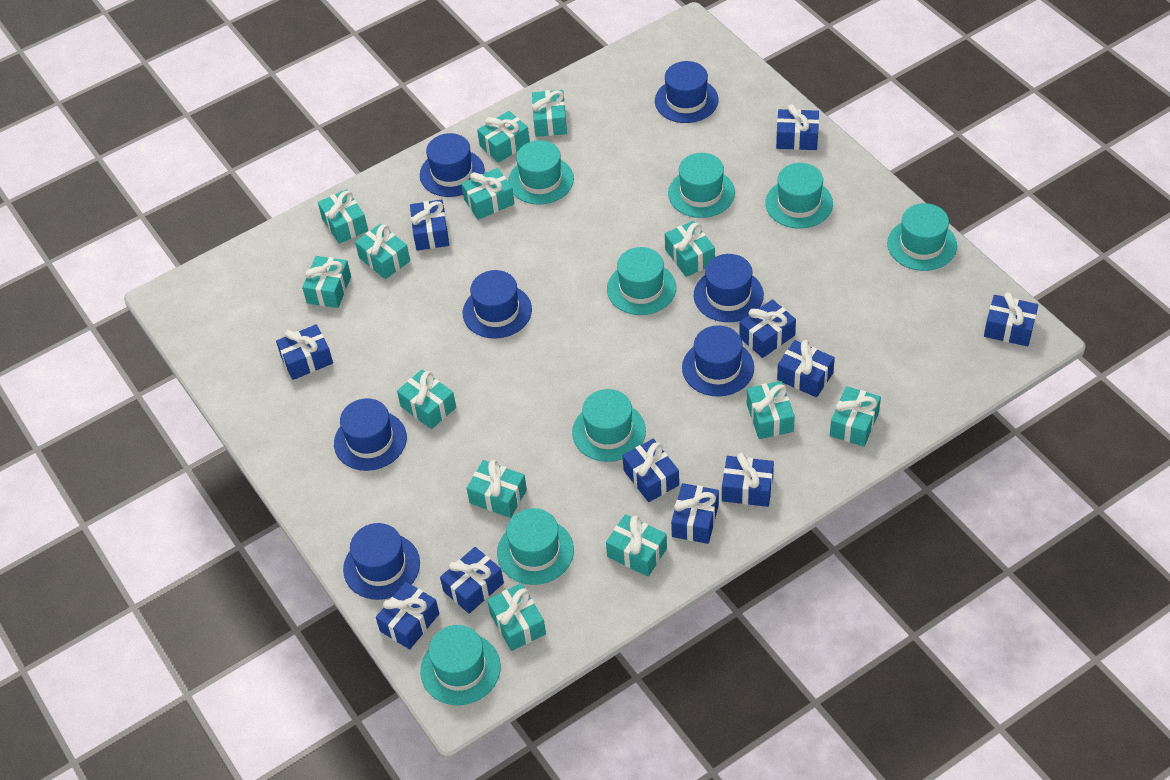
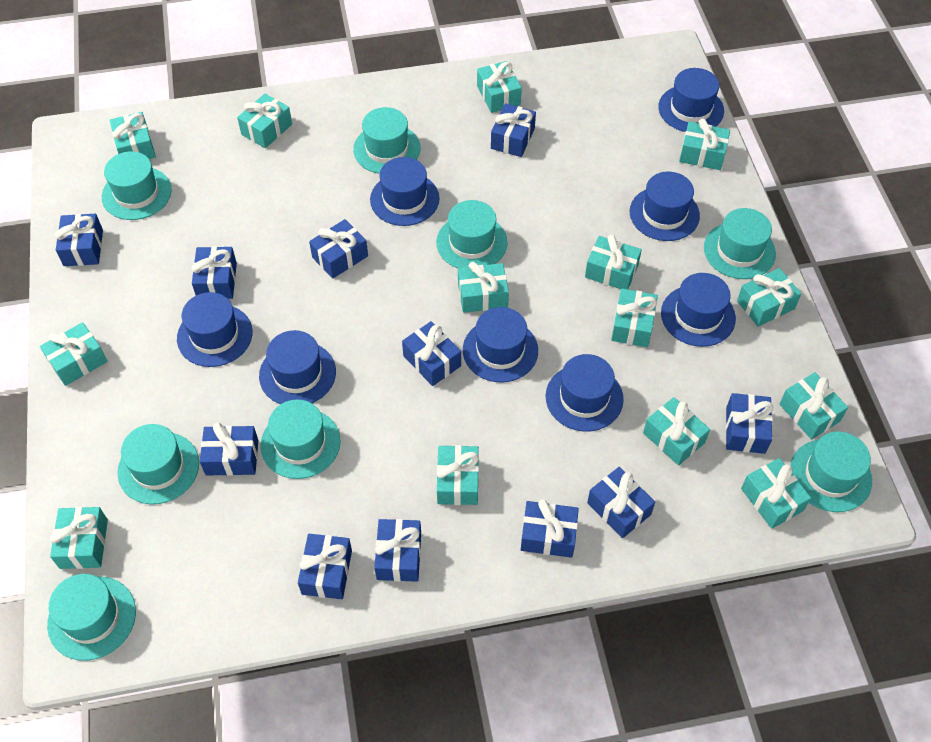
blue hat: 7 -> 8
turquoise gift: 13 -> 14

